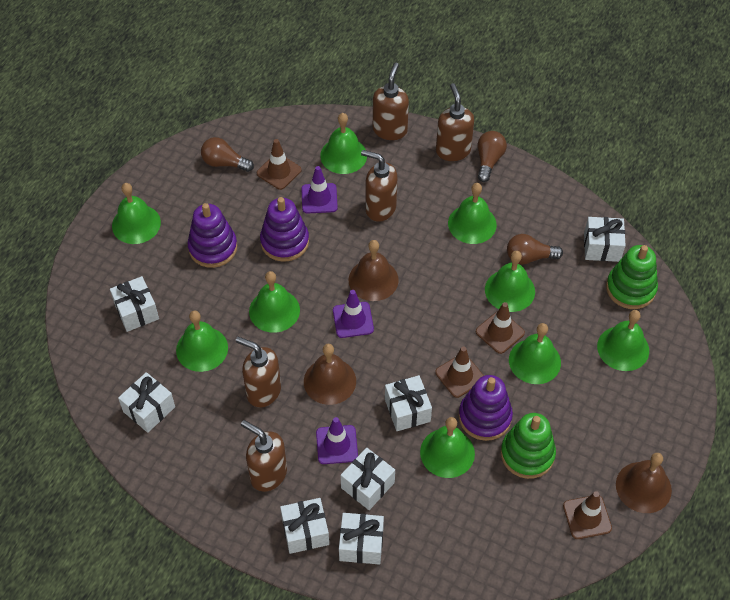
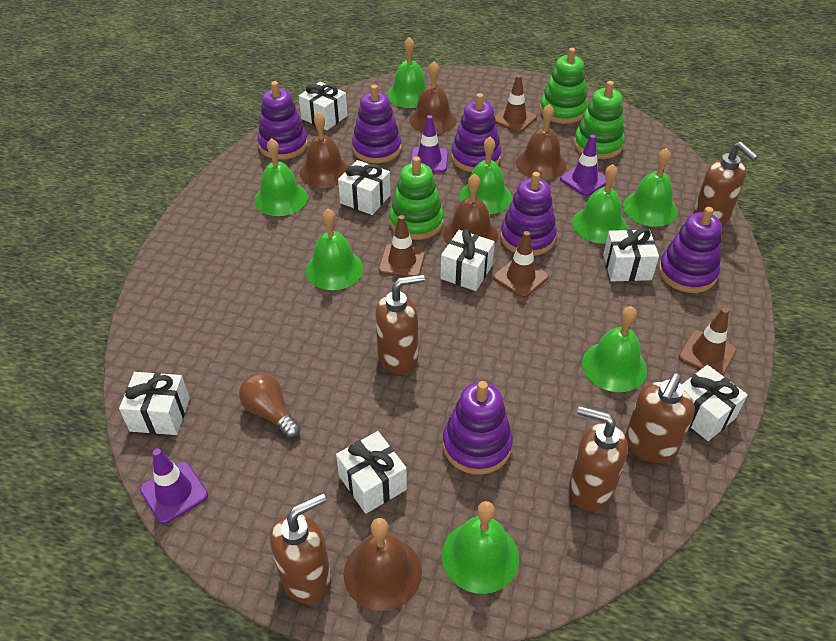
brown bell: 3 -> 5
brown light bulb: 3 -> 1
green bell: 9 -> 8
green stacking toy: 2 -> 3
purple stacking toy: 3 -> 6

